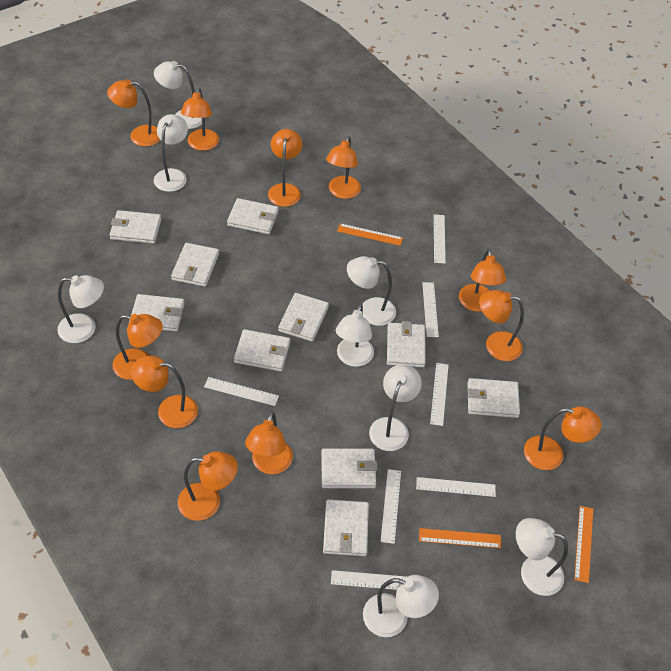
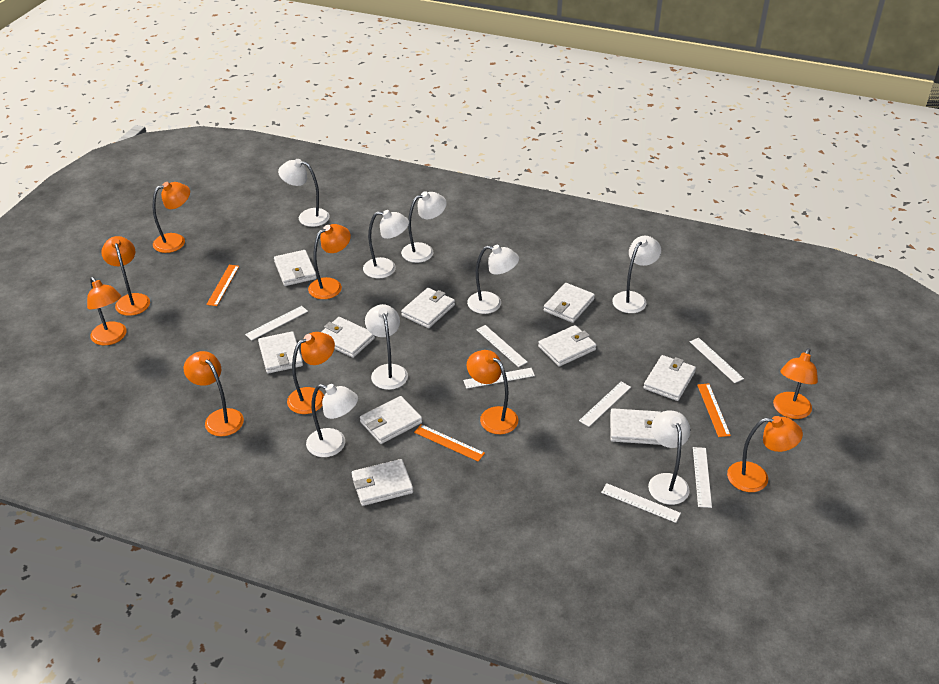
orange lamp: 11 -> 9

